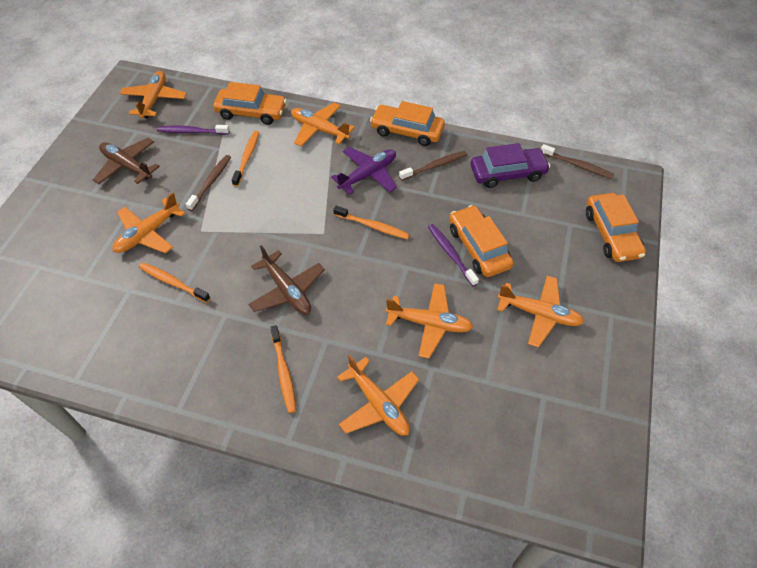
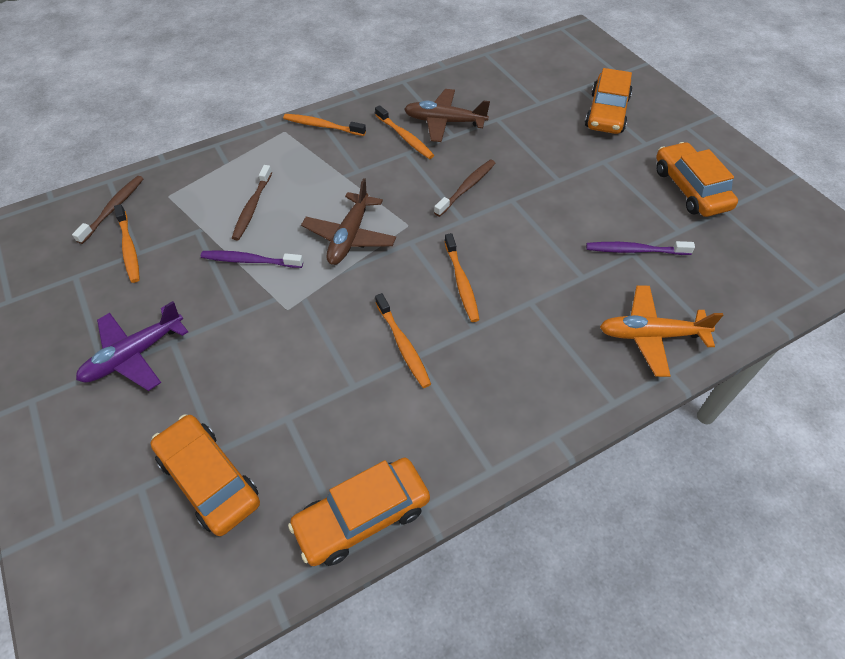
orange plane: 6 -> 1
orange toothbrush: 4 -> 5
purple car: 1 -> 0

